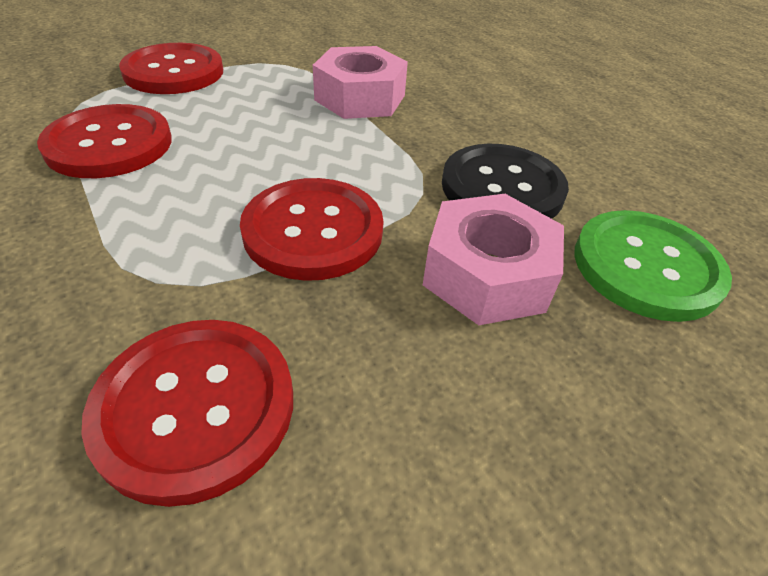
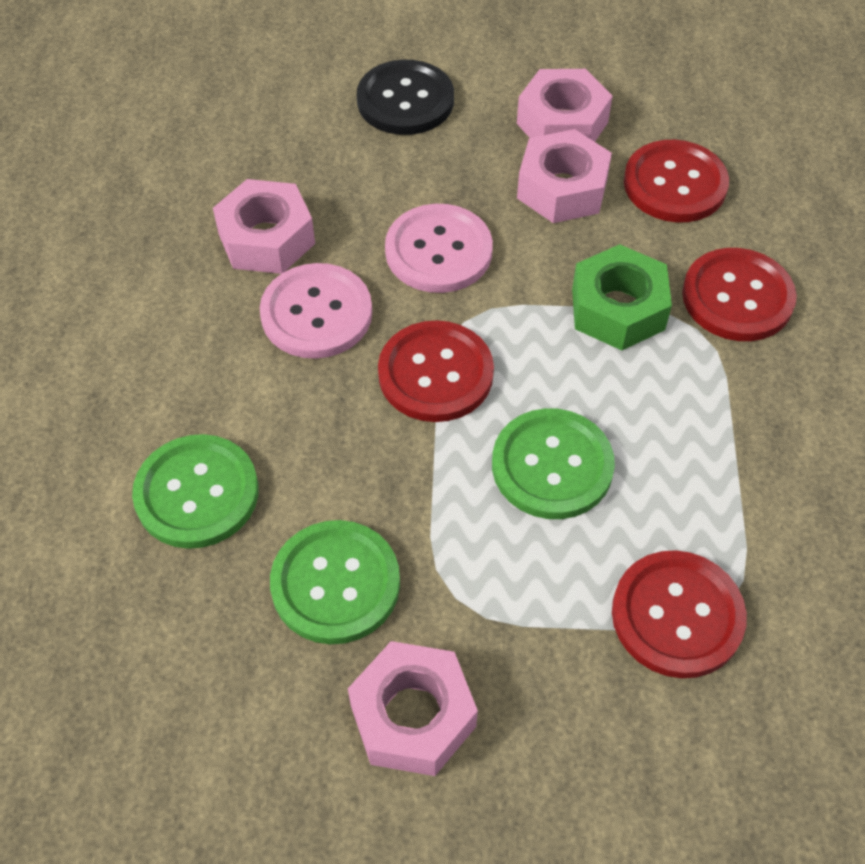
green button: 1 -> 3
green nut: 0 -> 1
pink button: 0 -> 2
pink nut: 2 -> 4

